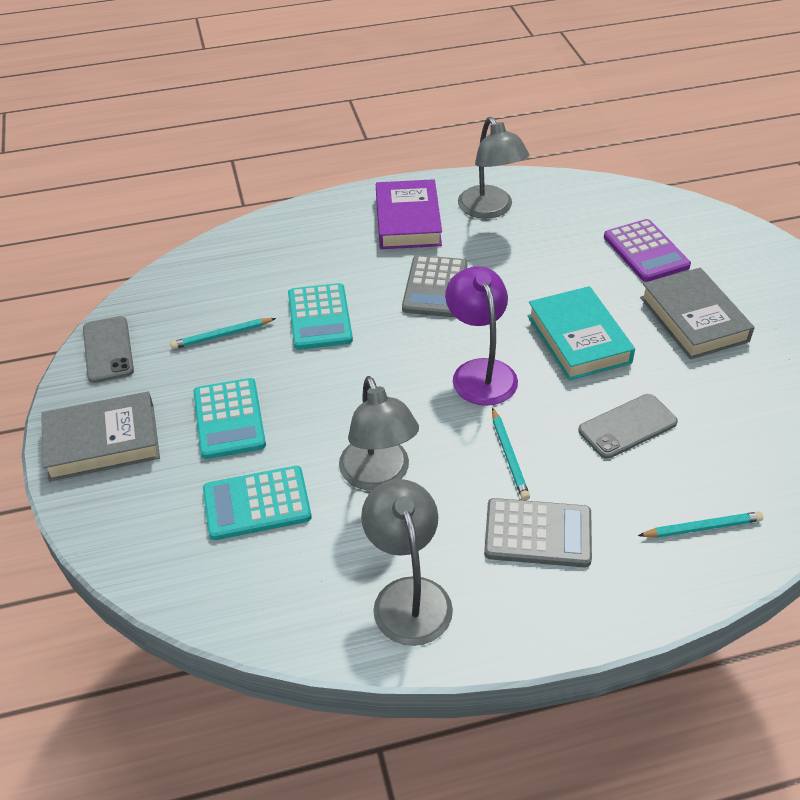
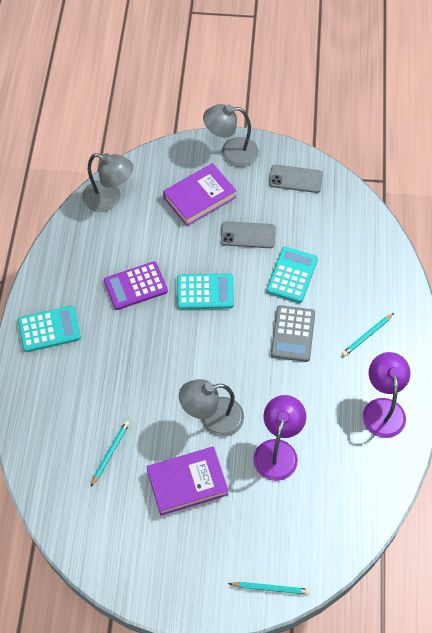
grey book: 2 -> 0
grey calculator: 2 -> 1
purple book: 1 -> 2
purple lamp: 1 -> 2
turquoise book: 1 -> 0

